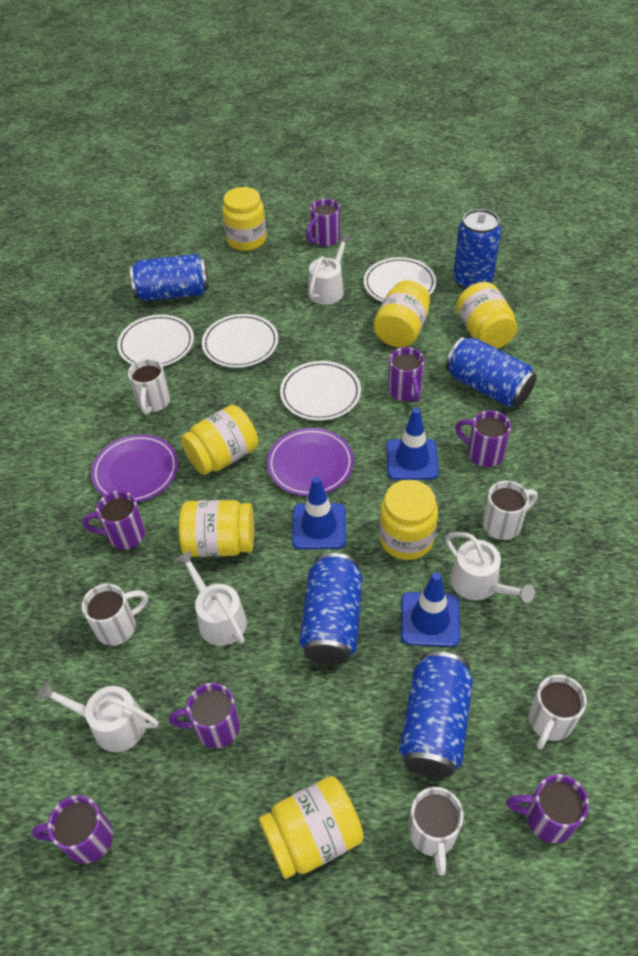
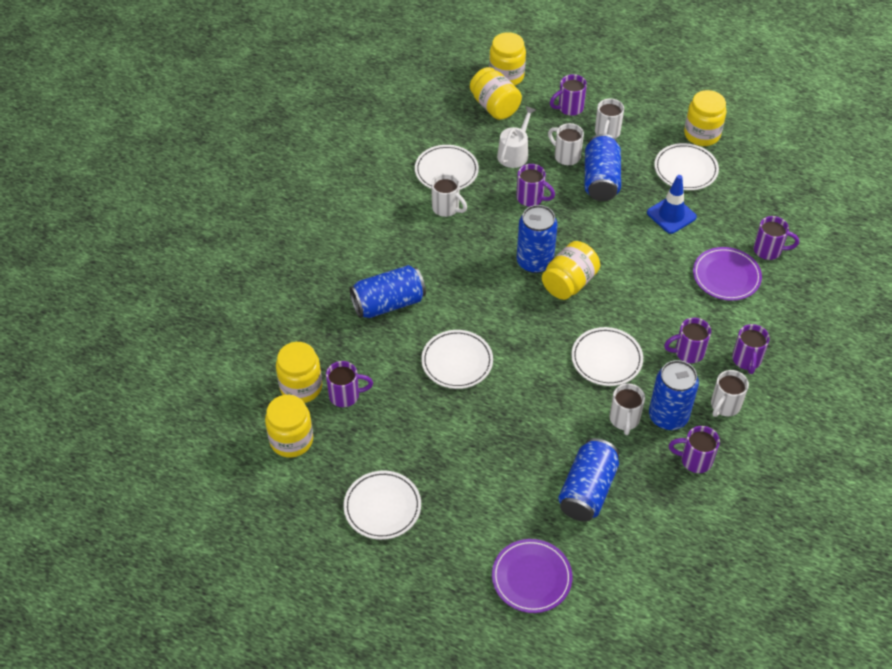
blue traffic cone: 3 -> 1
white plate: 4 -> 5
white watering can: 4 -> 1
yellow jar: 7 -> 6

